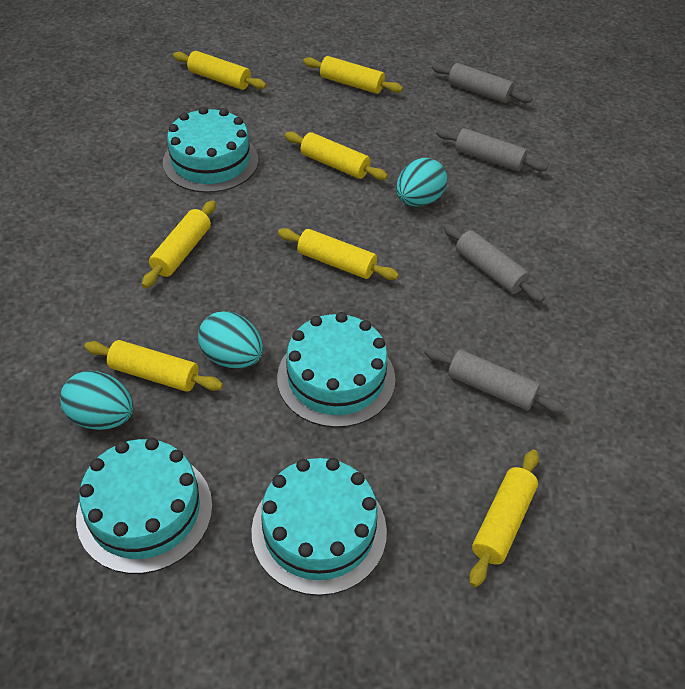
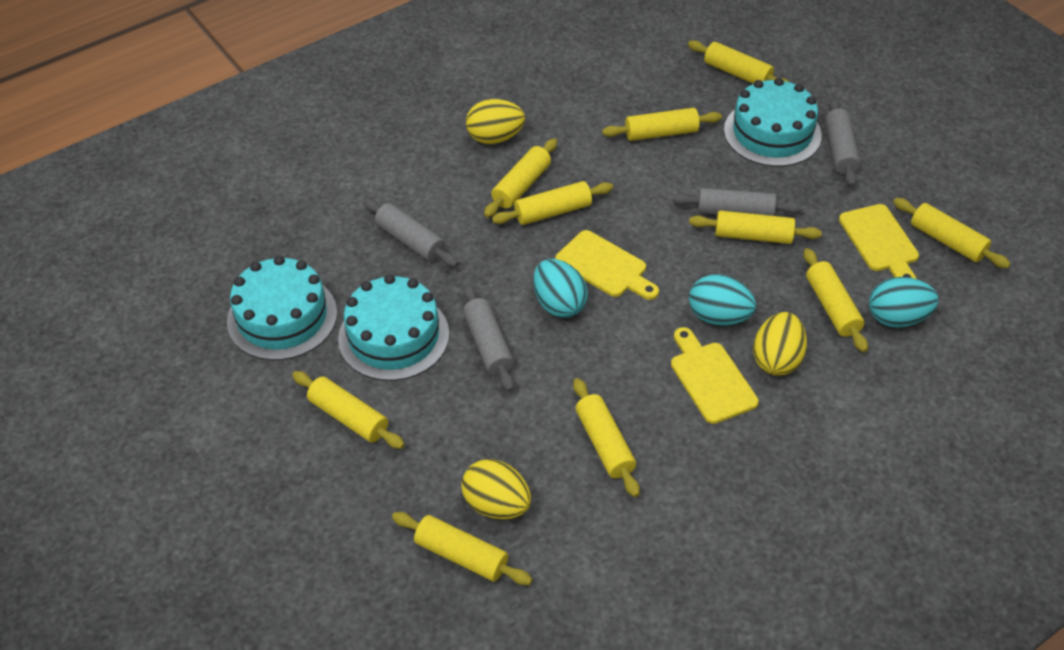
turquoise cake: 4 -> 3
yellow cutting board: 0 -> 3
yellow egg: 0 -> 3
yellow rolling pin: 7 -> 10

